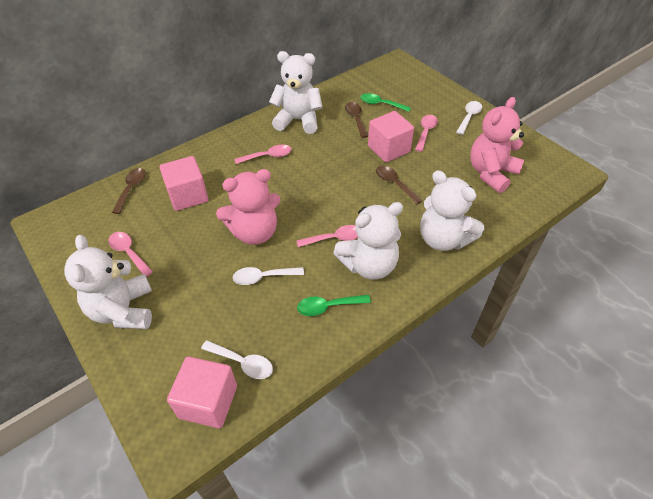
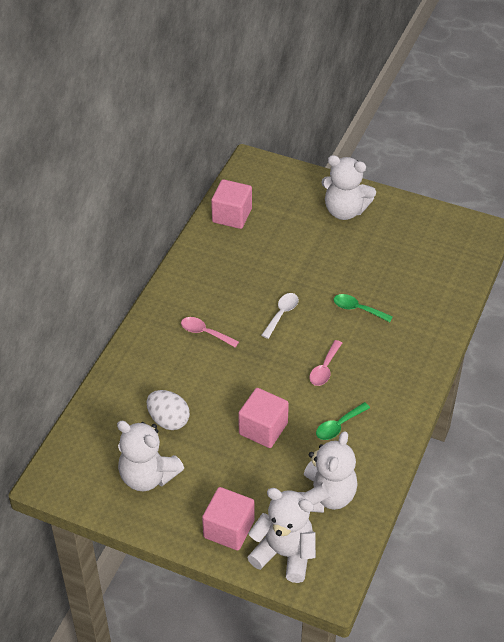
brown spoon: 3 -> 0
pink spoon: 4 -> 2
pink teddy bear: 2 -> 0
white egg: 0 -> 1
white spoon: 3 -> 1

